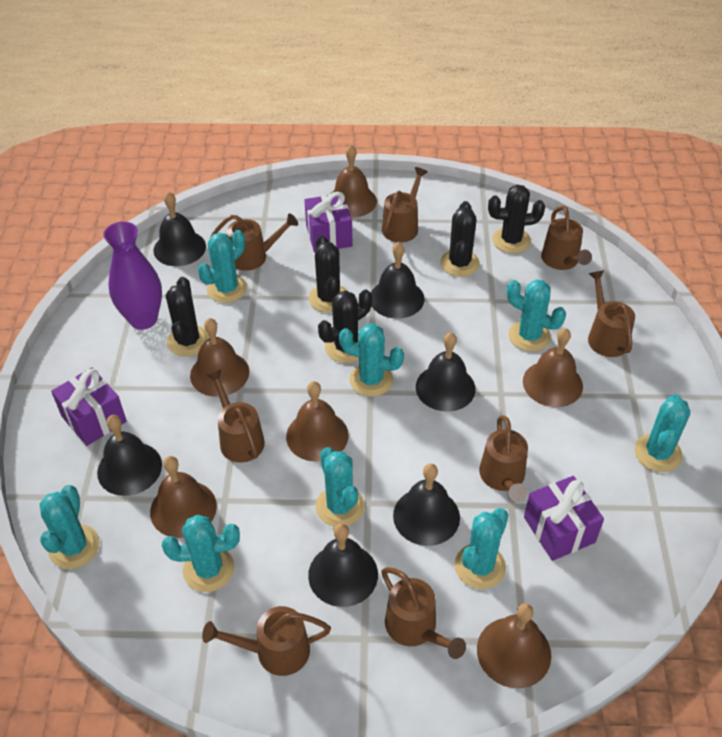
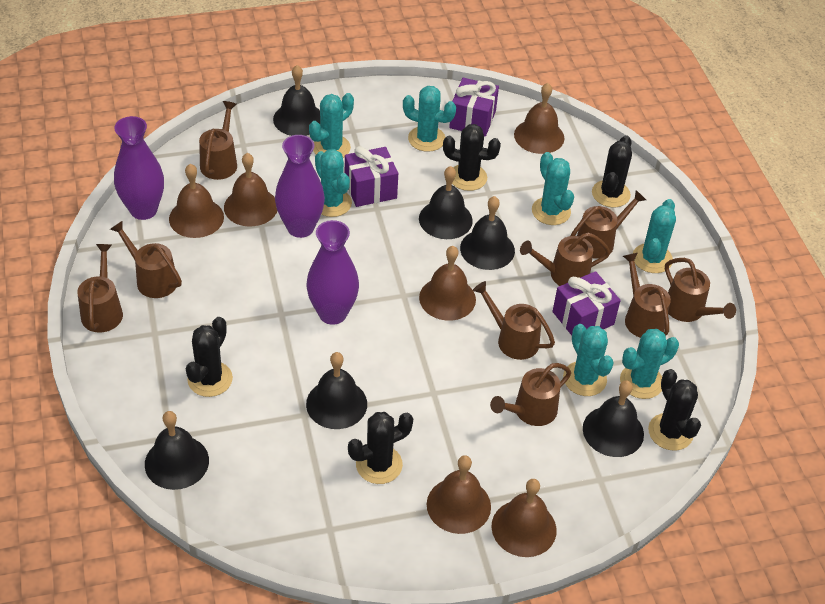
brown watering can: 8 -> 9
purple vase: 1 -> 3
turquoise cactus: 8 -> 7

